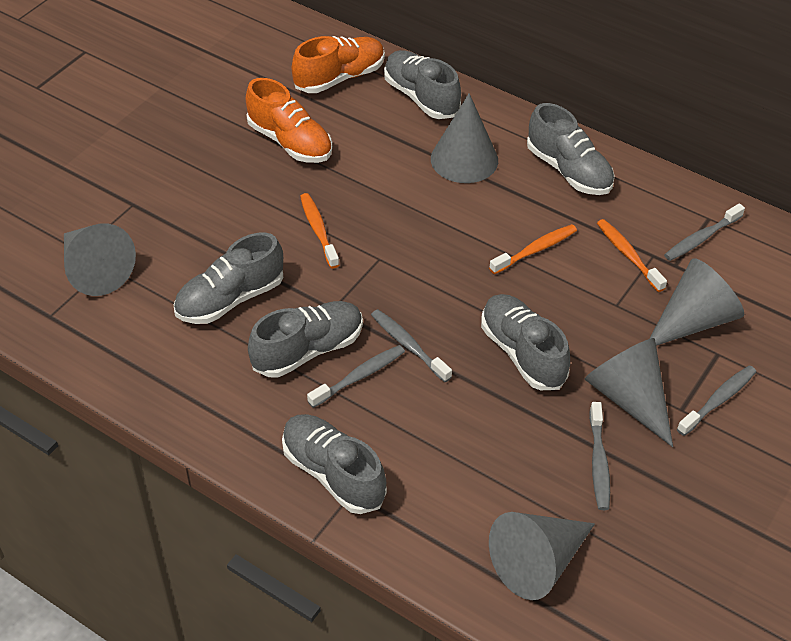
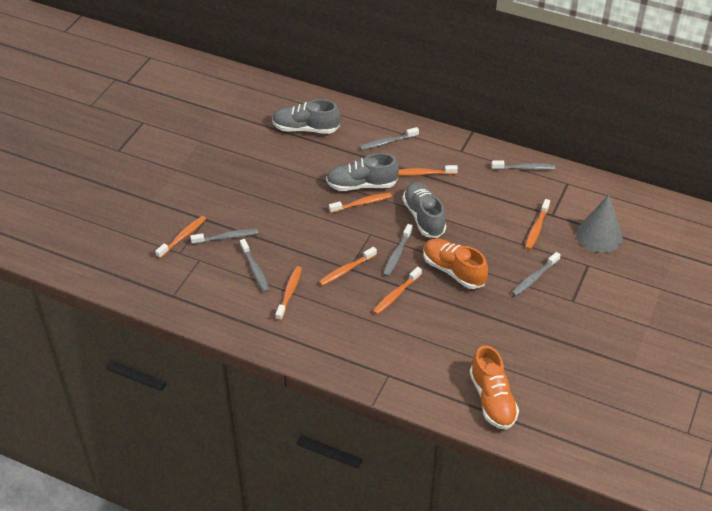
grey cone: 5 -> 1
grey shoe: 6 -> 3
grey toothbrush: 5 -> 6
orange toothbrush: 3 -> 7

